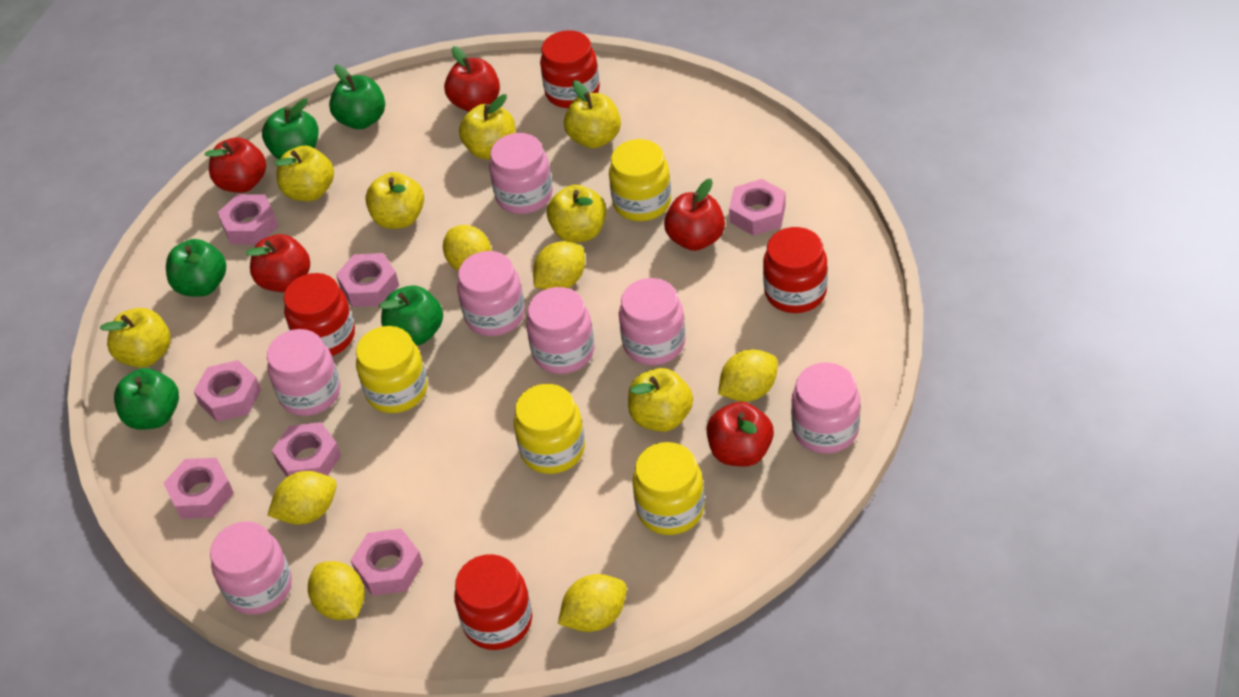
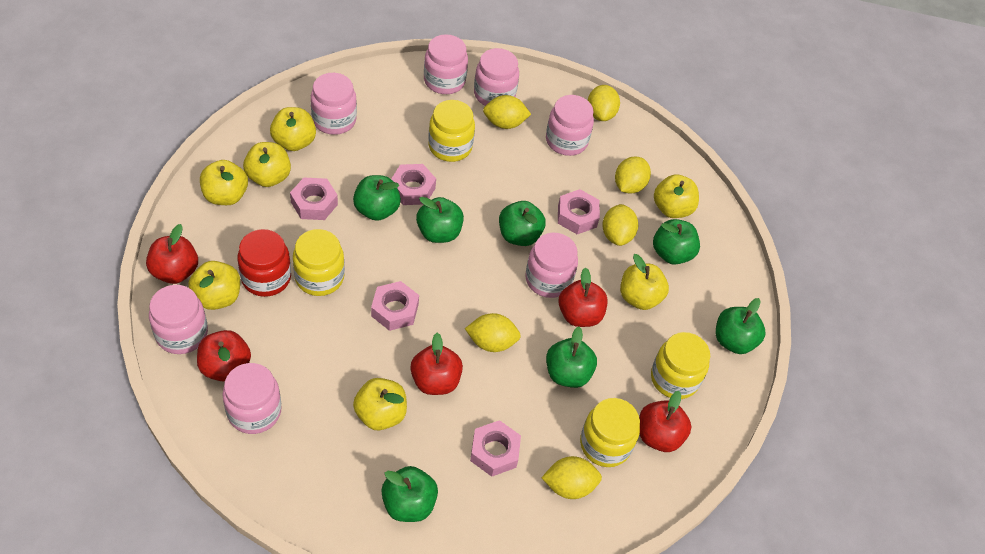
green apple: 5 -> 7
pink nut: 7 -> 5
red jar: 4 -> 1

